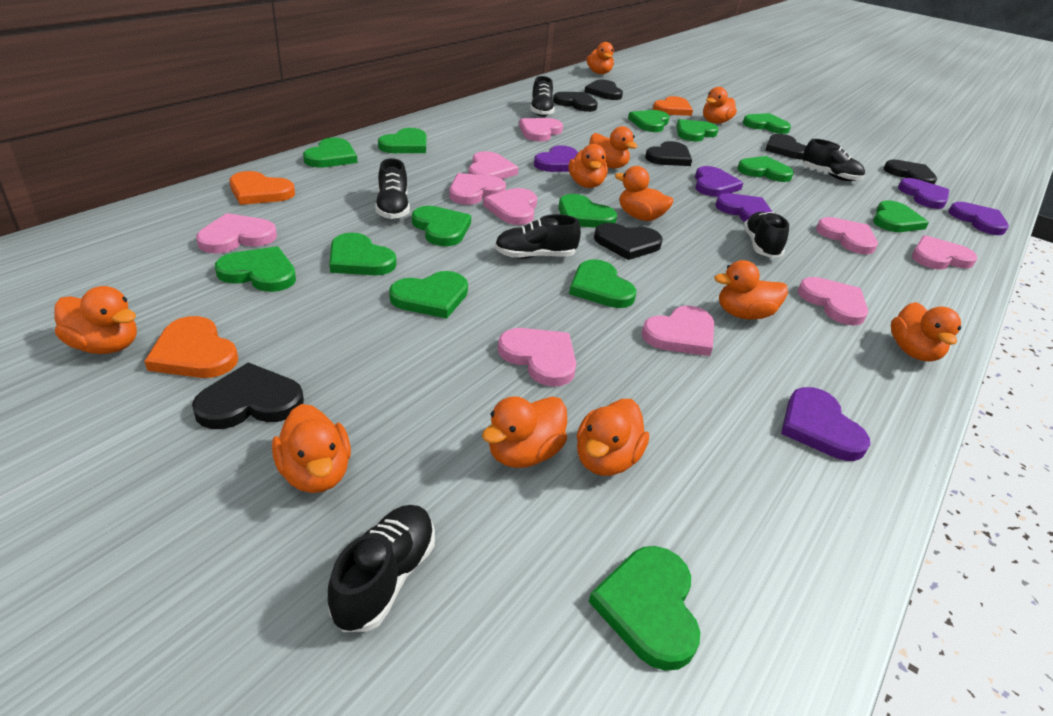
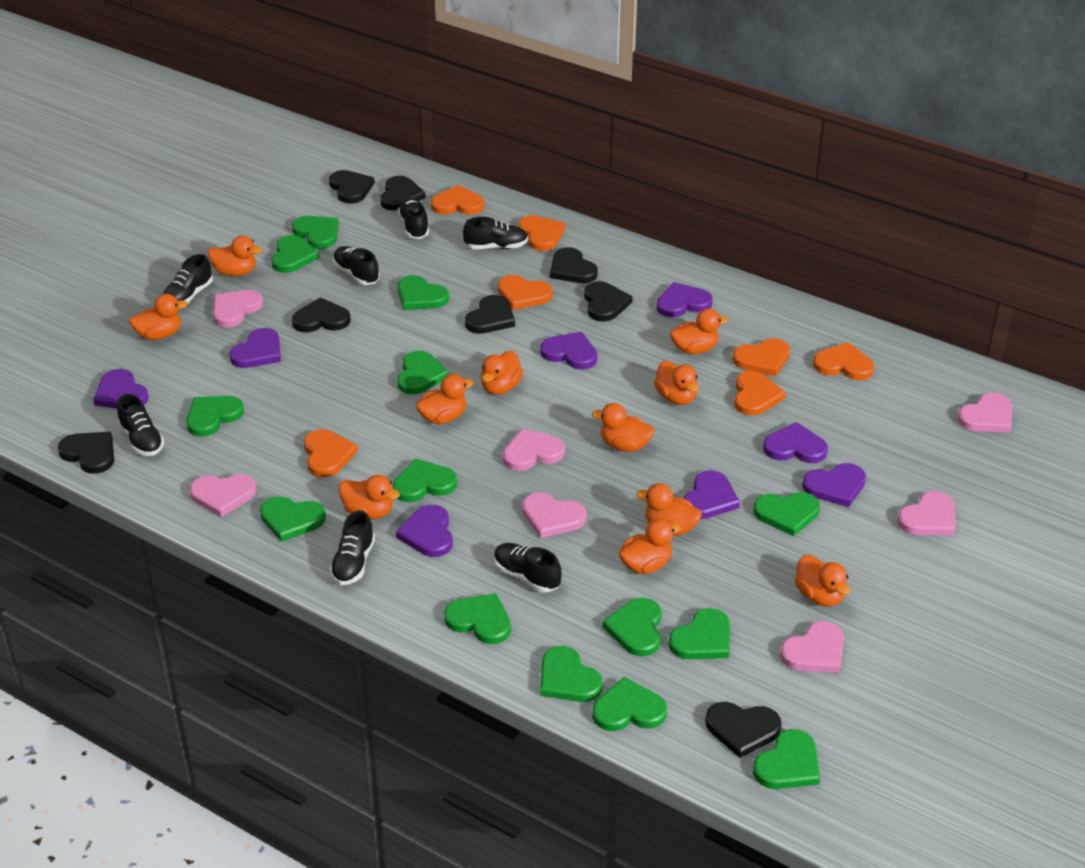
black heart: 7 -> 8
black shoe: 6 -> 7
orange heart: 3 -> 7
pink heart: 10 -> 7
purple heart: 6 -> 8

